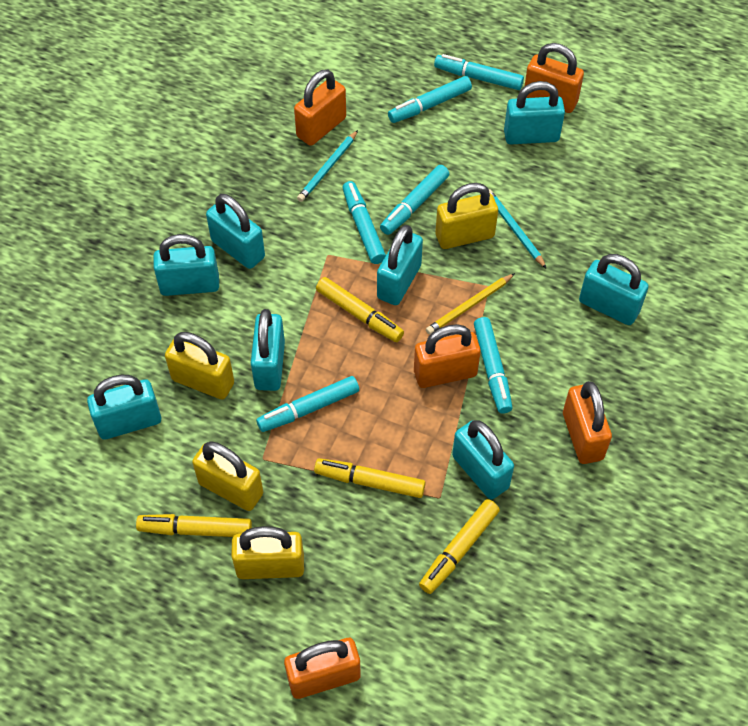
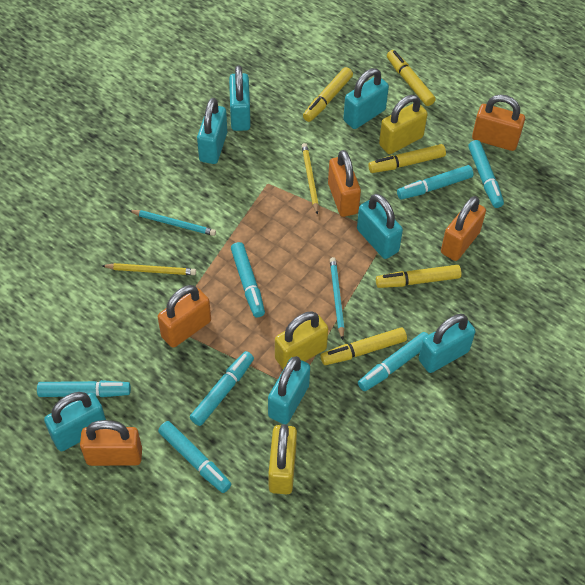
turquoise marker: 6 -> 7
turquoise padlock: 8 -> 7
yellow marker: 4 -> 5
yellow padlock: 4 -> 3
yellow pencil: 1 -> 2

